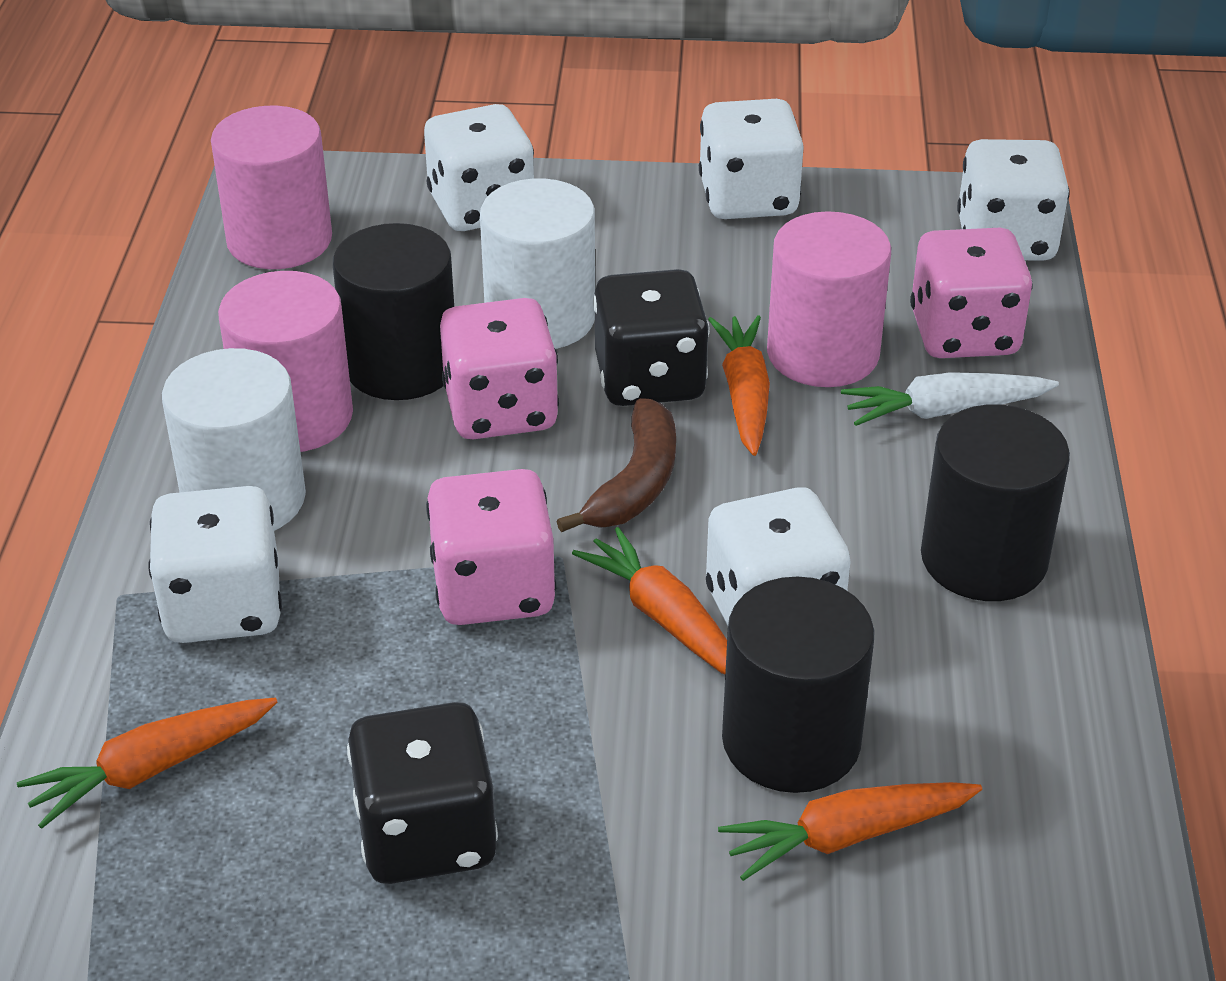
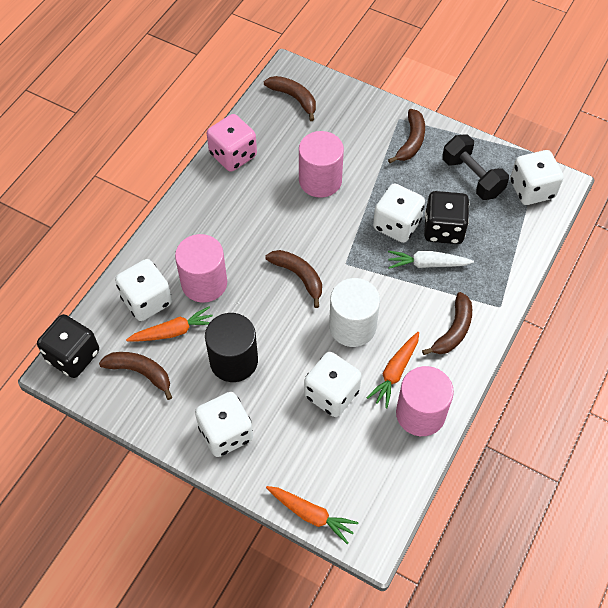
black cylinder: 3 -> 1
black dumbbell: 0 -> 1
brown banana: 1 -> 5
orange carrot: 4 -> 3
pink dice: 3 -> 1
white cylinder: 2 -> 1

